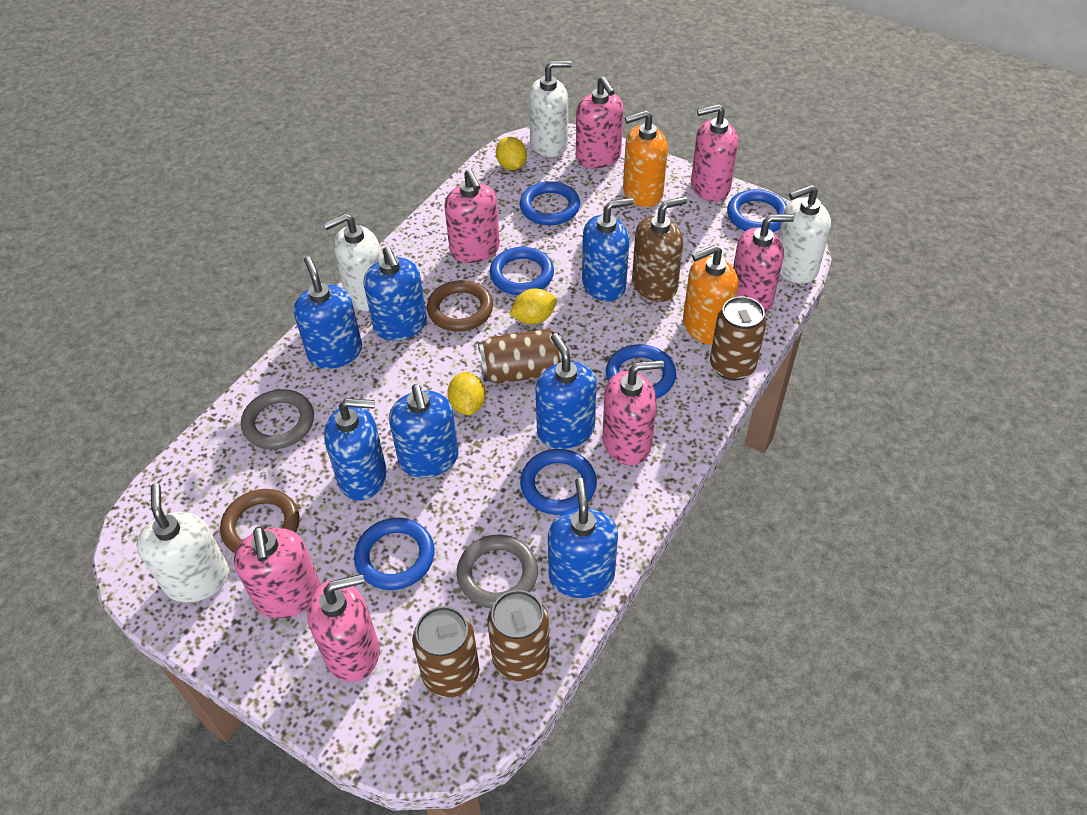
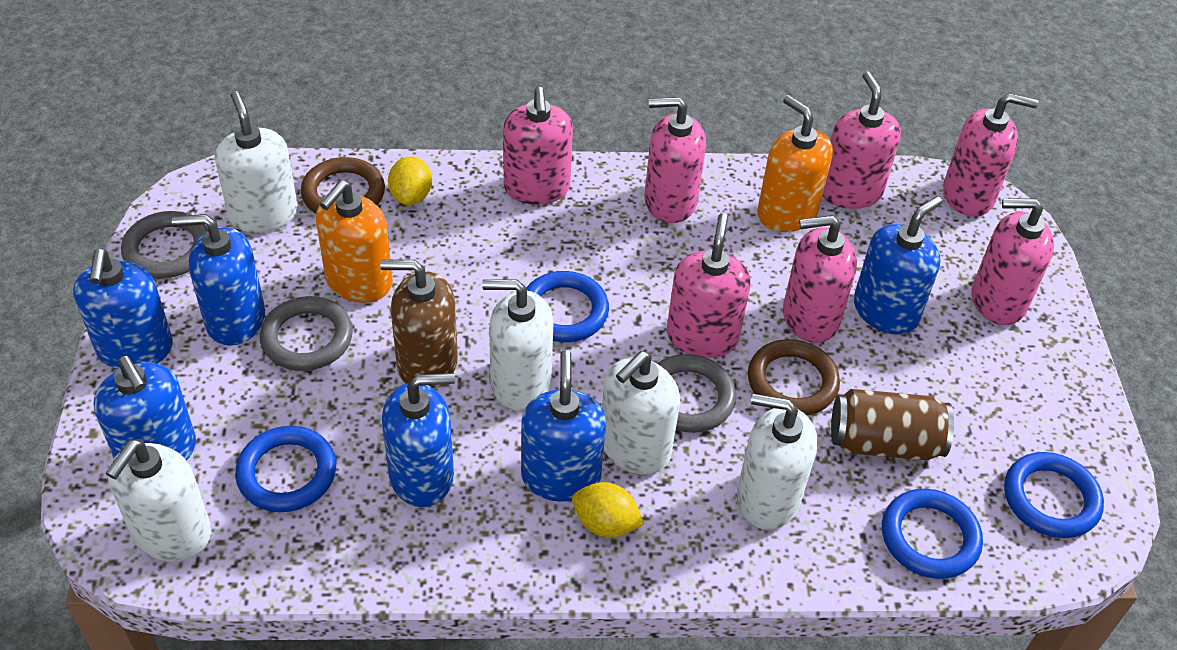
blue ring: 6 -> 4
blue soap dispenser: 7 -> 6
brown can: 4 -> 1
grey ring: 2 -> 3
white soap dispenser: 4 -> 5
yellow lemon: 3 -> 2

